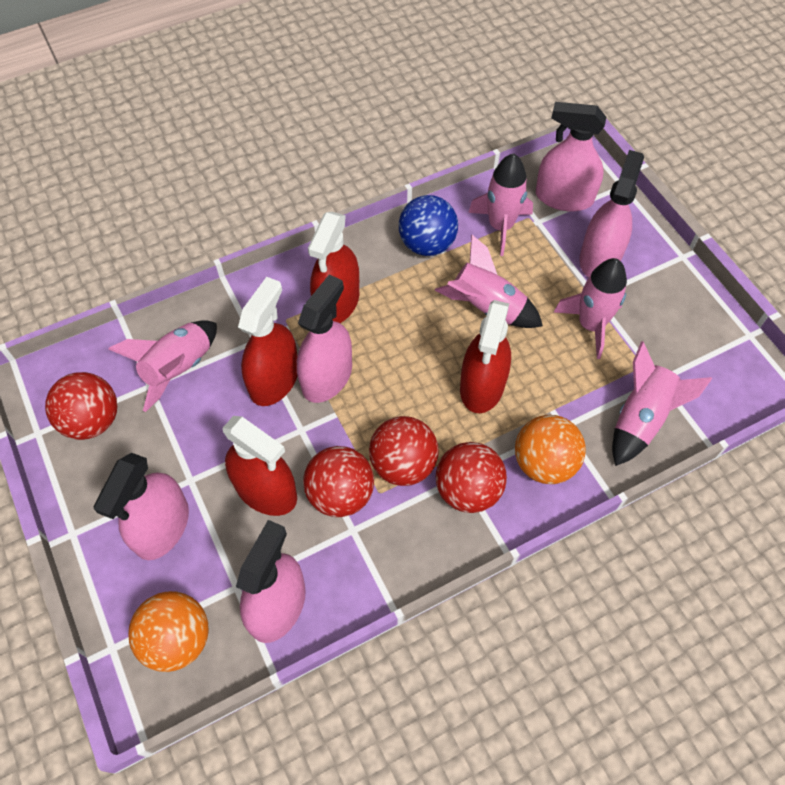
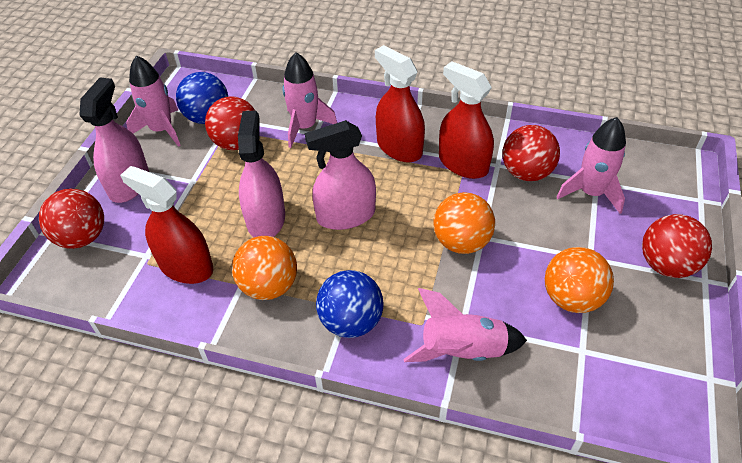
blue ball: 1 -> 2
orange ball: 2 -> 3
pink rocket: 5 -> 4
pink spray bottle: 5 -> 3
red spray bottle: 4 -> 3

